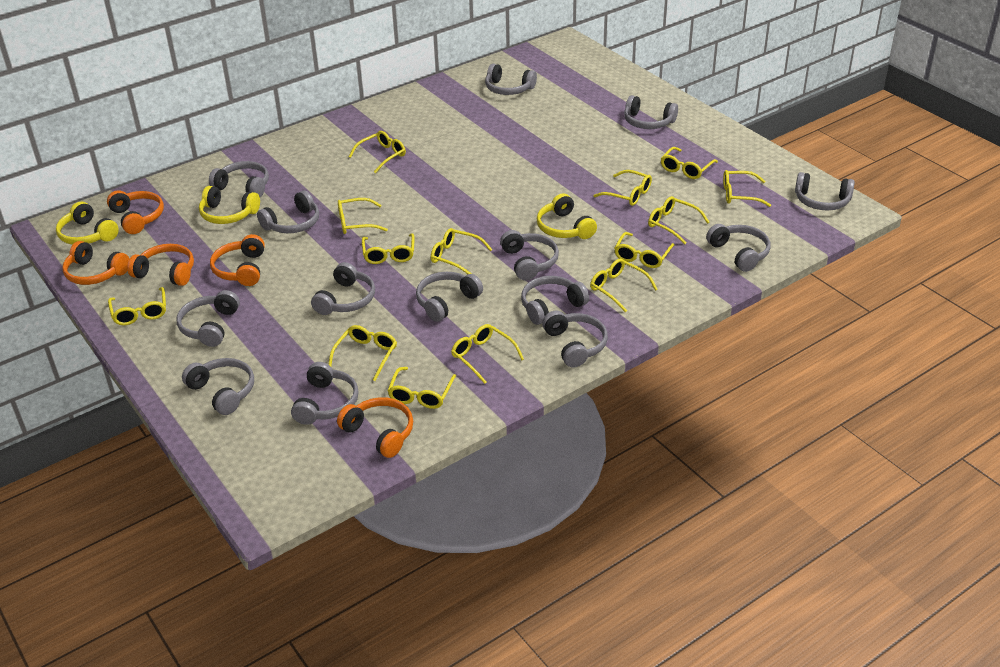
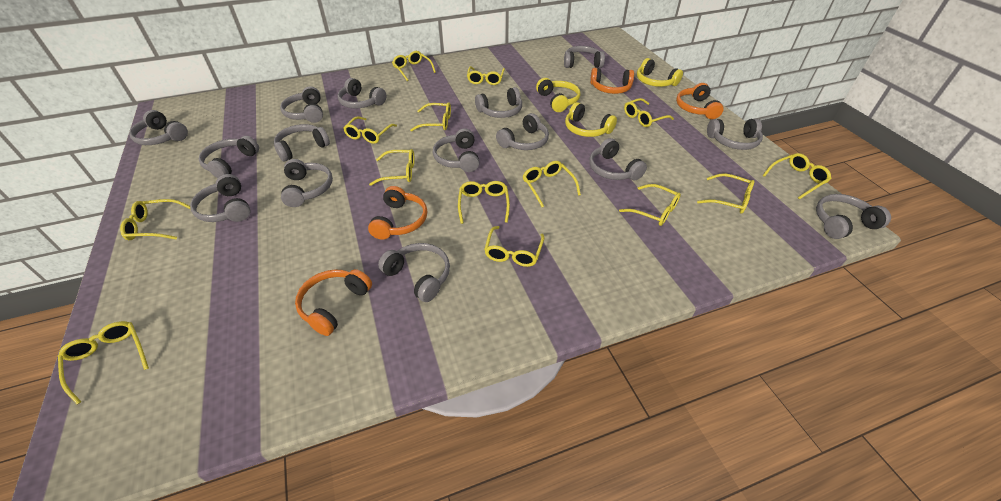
grey headphones: 14 -> 15
orange headphones: 5 -> 4

